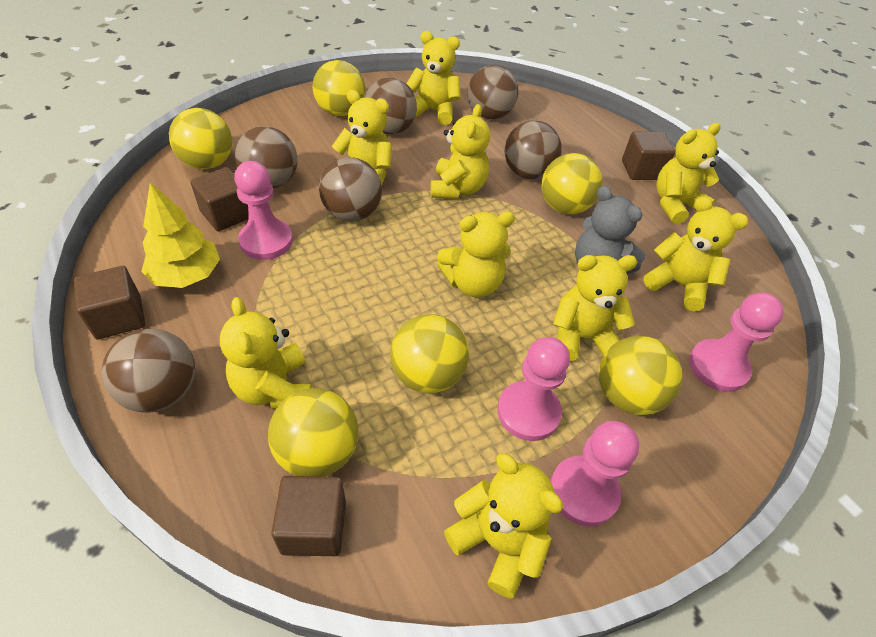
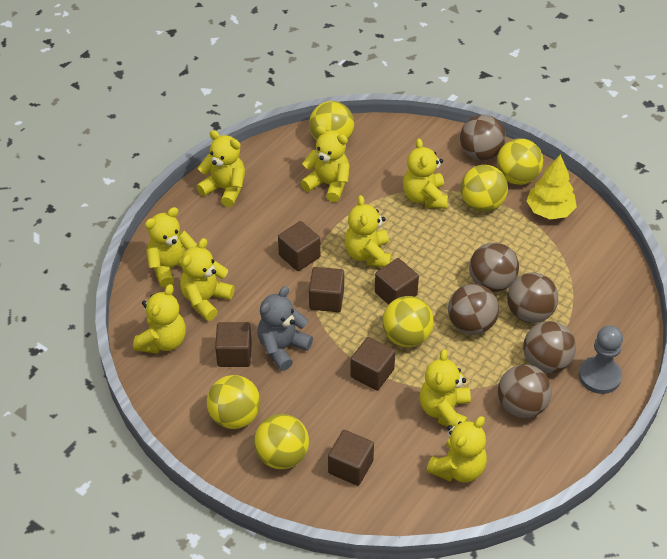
brown cube: 4 -> 6
grey pawn: 0 -> 1
pink pawn: 4 -> 0

